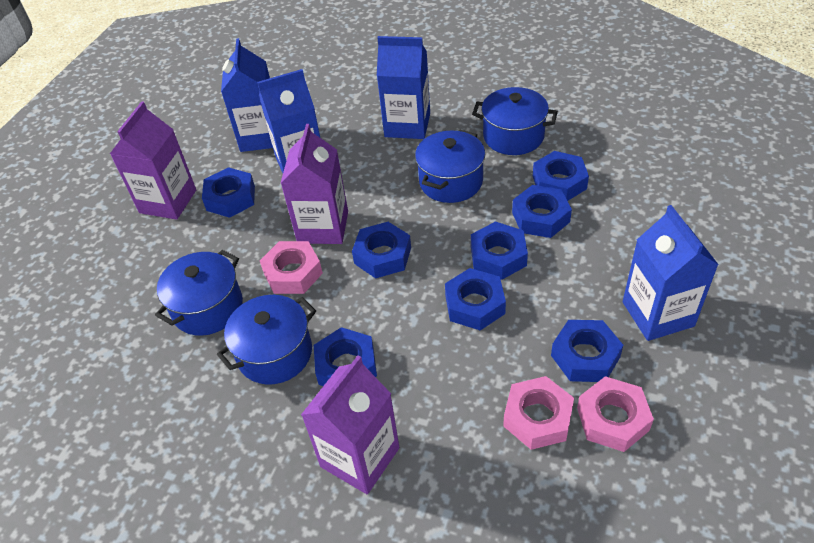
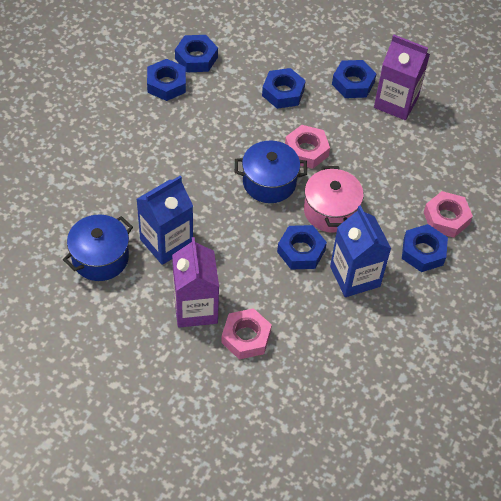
blue carton: 4 -> 2
blue nut: 8 -> 6
blue pot: 4 -> 2
pink pot: 0 -> 1
purple carton: 3 -> 2

